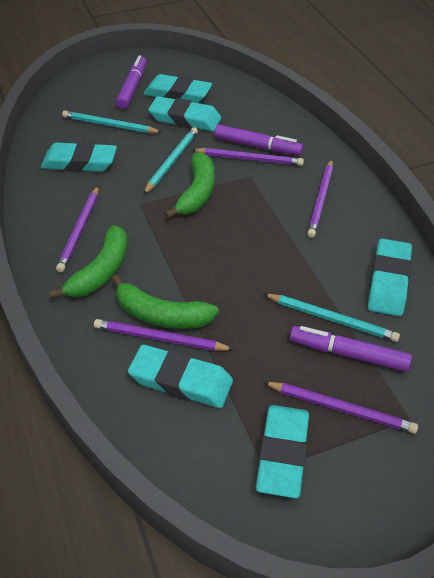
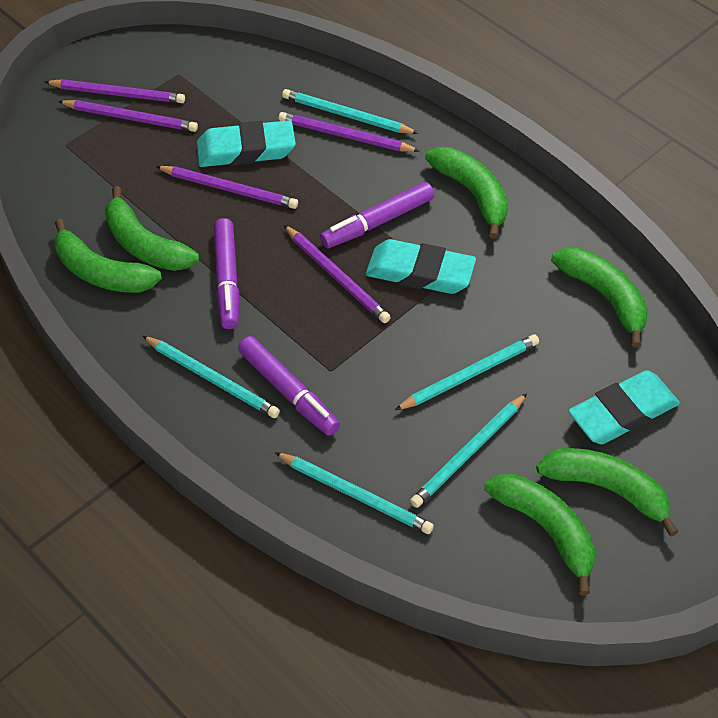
green banana: 3 -> 6
turquoise eraser: 6 -> 3
turquoise pencil: 3 -> 5

